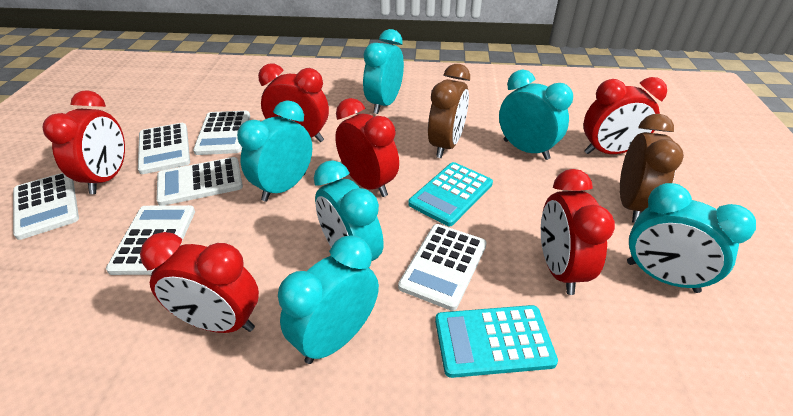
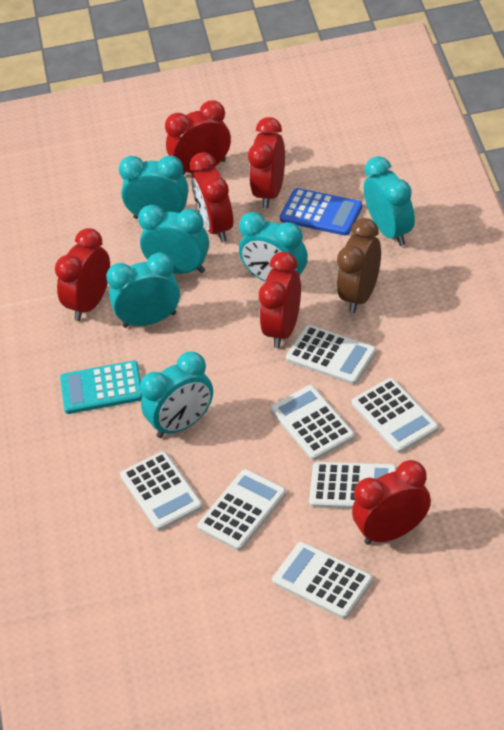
blue calculator: 0 -> 1
brown clock: 2 -> 1
turquoise calculator: 2 -> 1
white calculator: 6 -> 7

